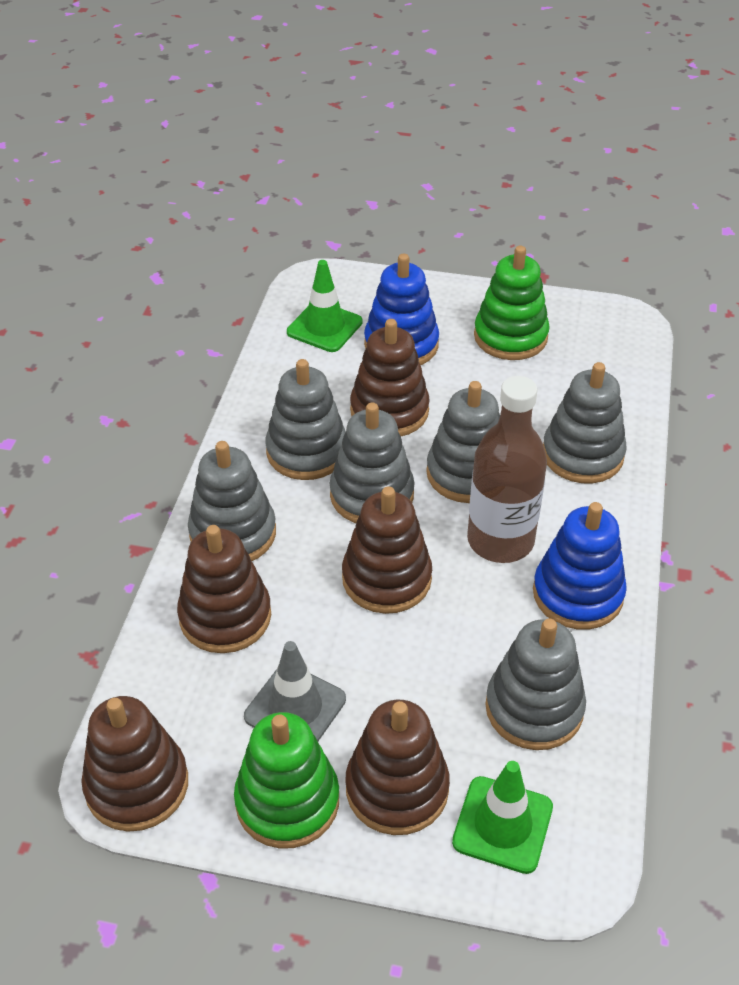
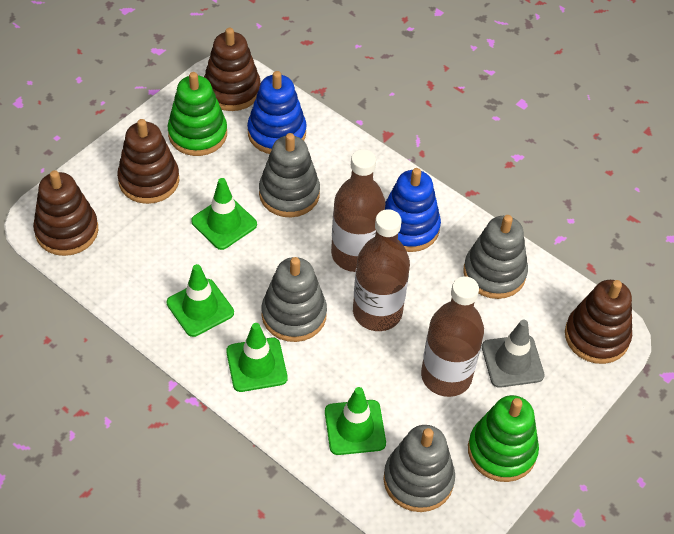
brown bottle: 1 -> 3
brown stacking toy: 5 -> 4
green traffic cone: 2 -> 4
grey stacking toy: 6 -> 4

